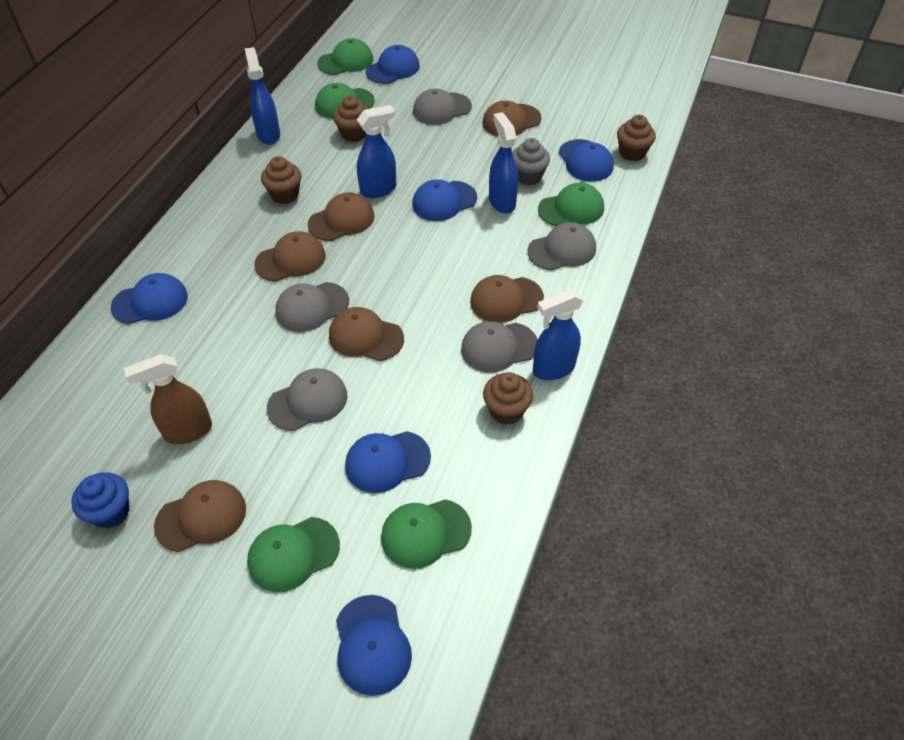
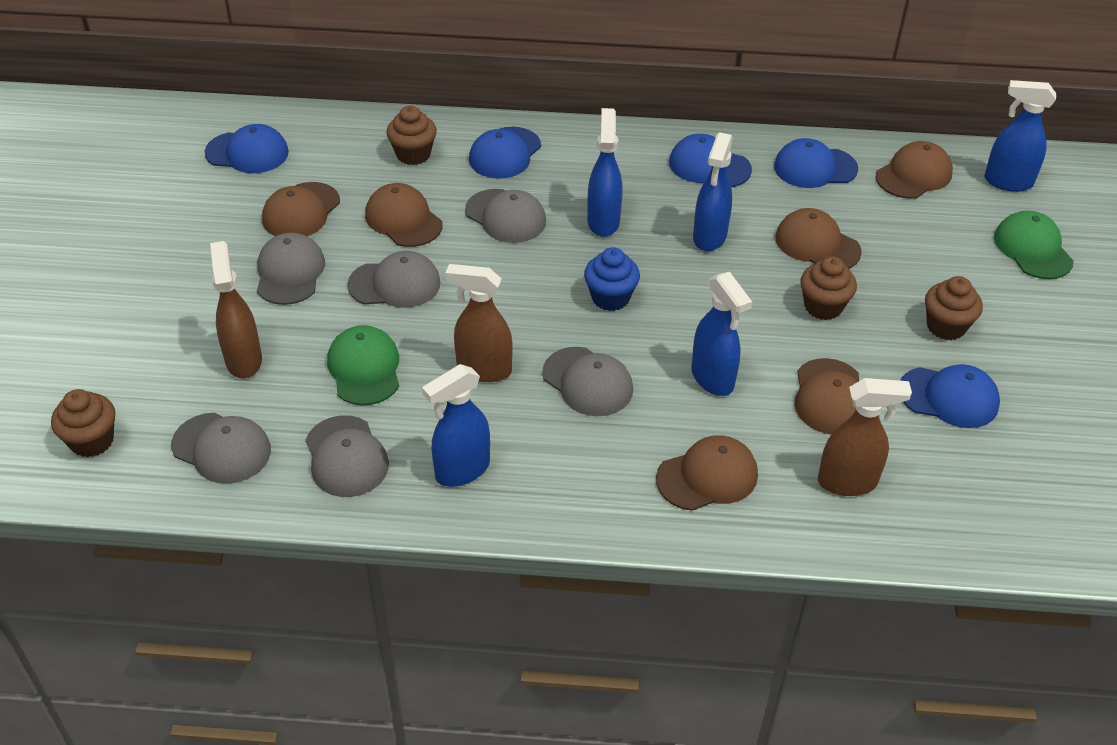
blue cap: 6 -> 5
blue spray bottle: 4 -> 5
brown spray bottle: 1 -> 3
green cap: 5 -> 2
grey cap: 5 -> 6
grey cupcake: 1 -> 0

